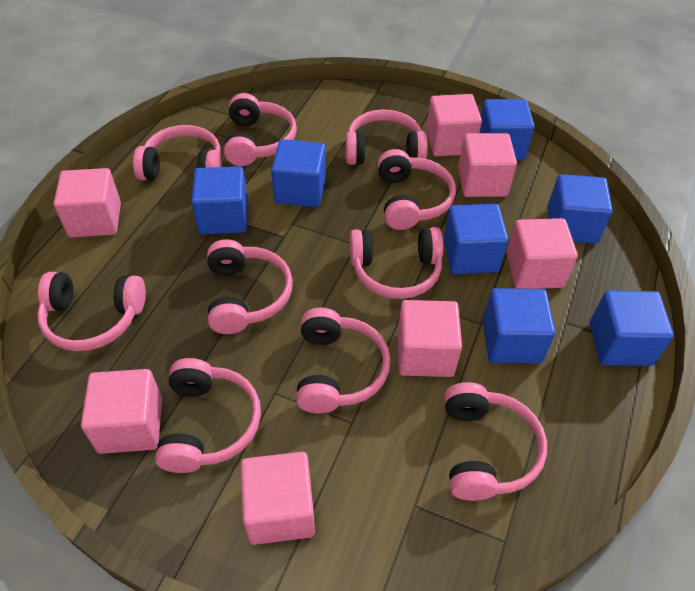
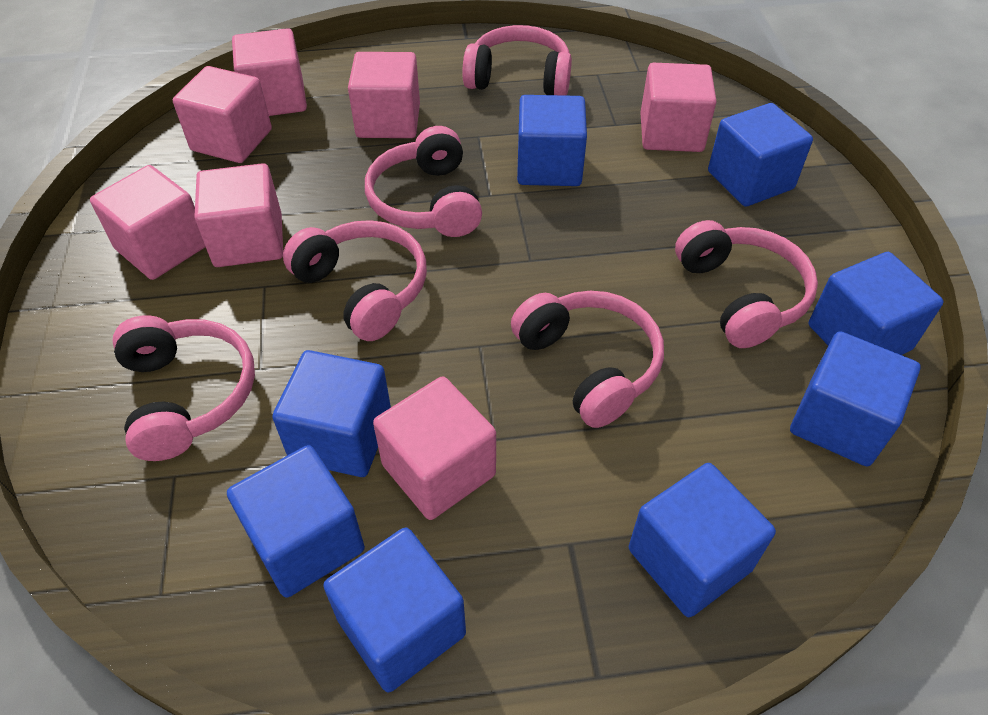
blue cube: 7 -> 8
pink headphones: 10 -> 6

